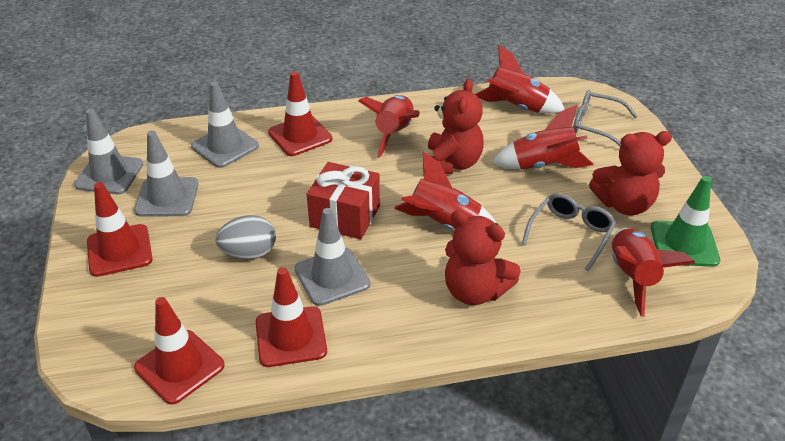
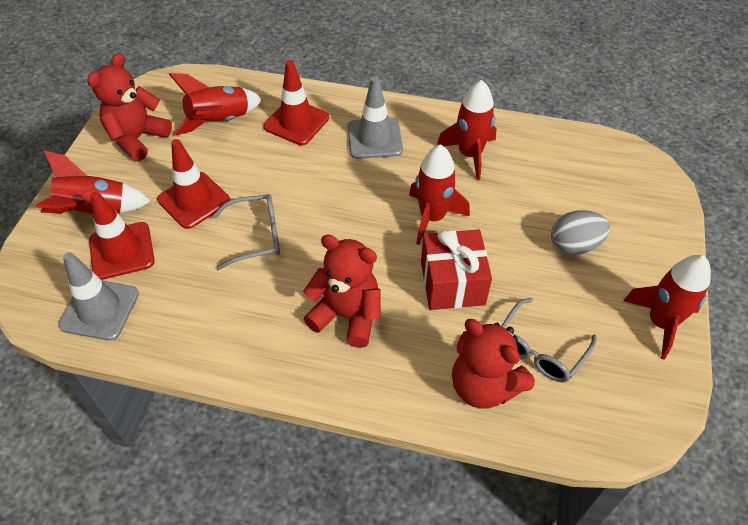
green traffic cone: 1 -> 0
grey traffic cone: 4 -> 2
red traffic cone: 4 -> 3

